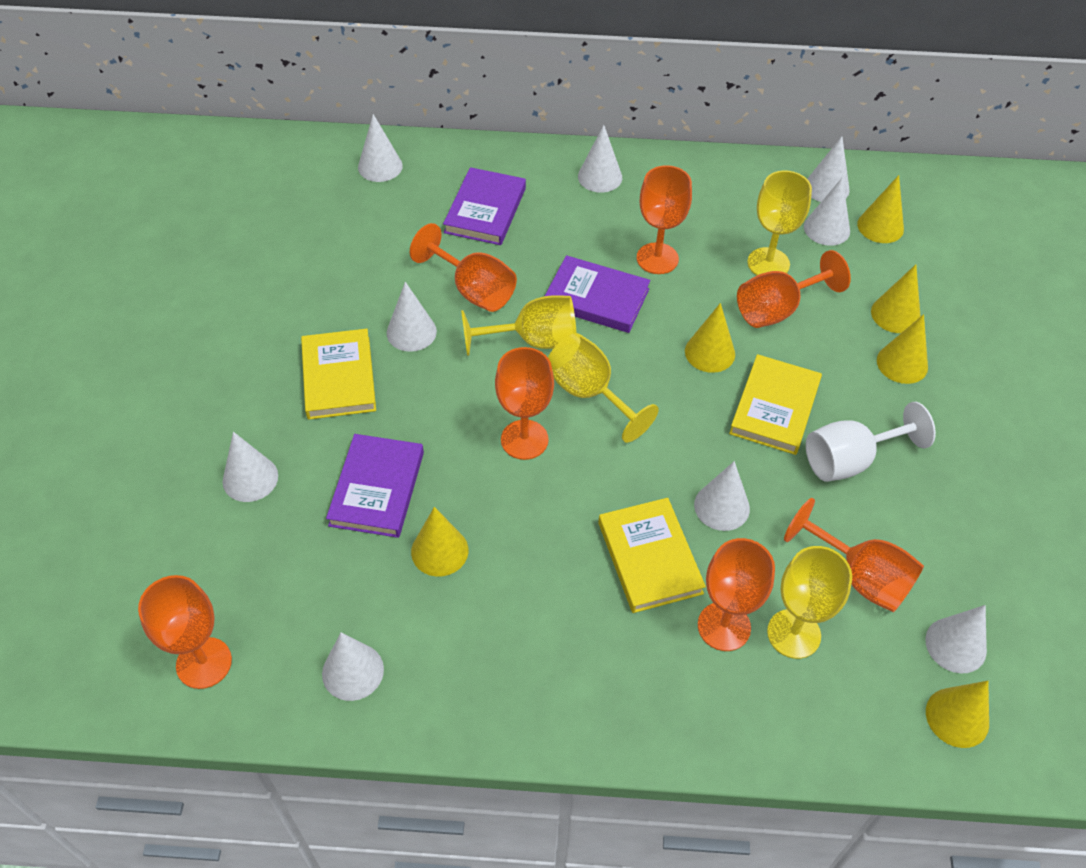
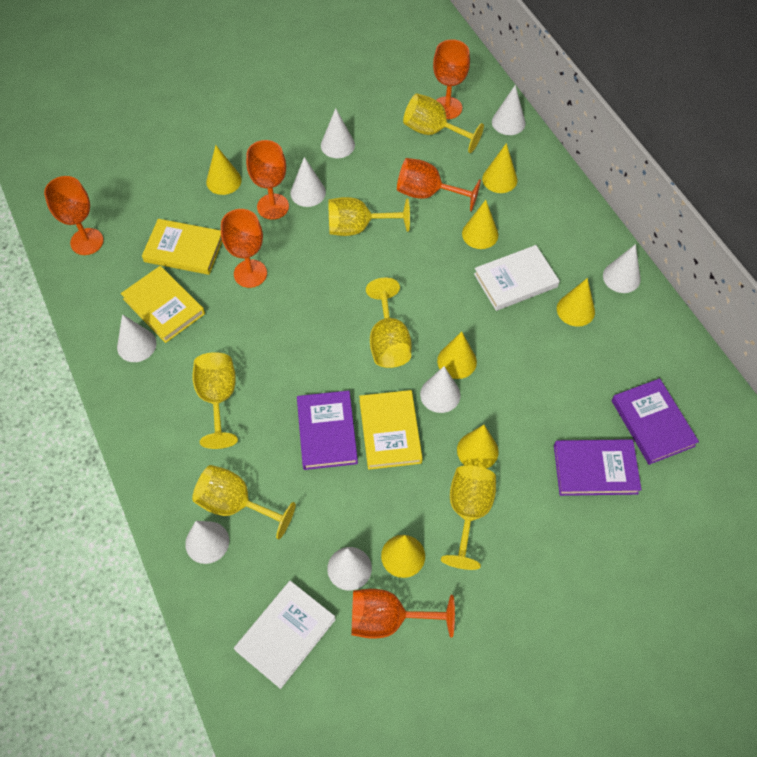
orange goblet: 7 -> 6
white book: 0 -> 2
white cone: 9 -> 8
white goblet: 1 -> 0
yellow cone: 6 -> 7
yellow goblet: 4 -> 6

